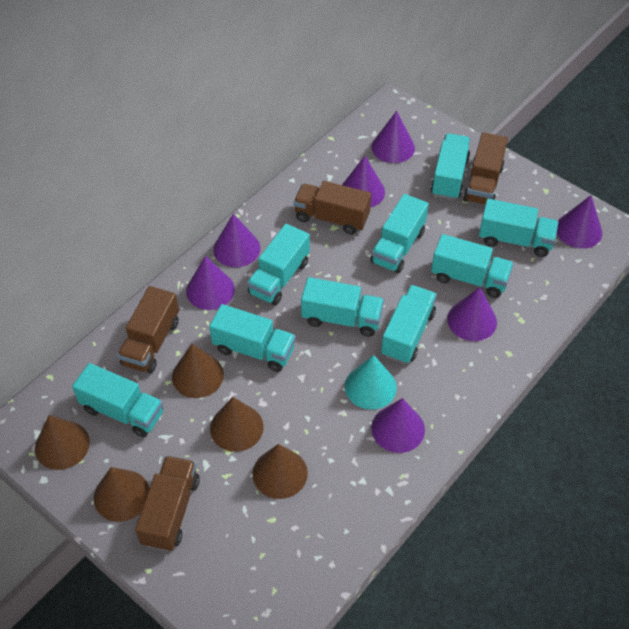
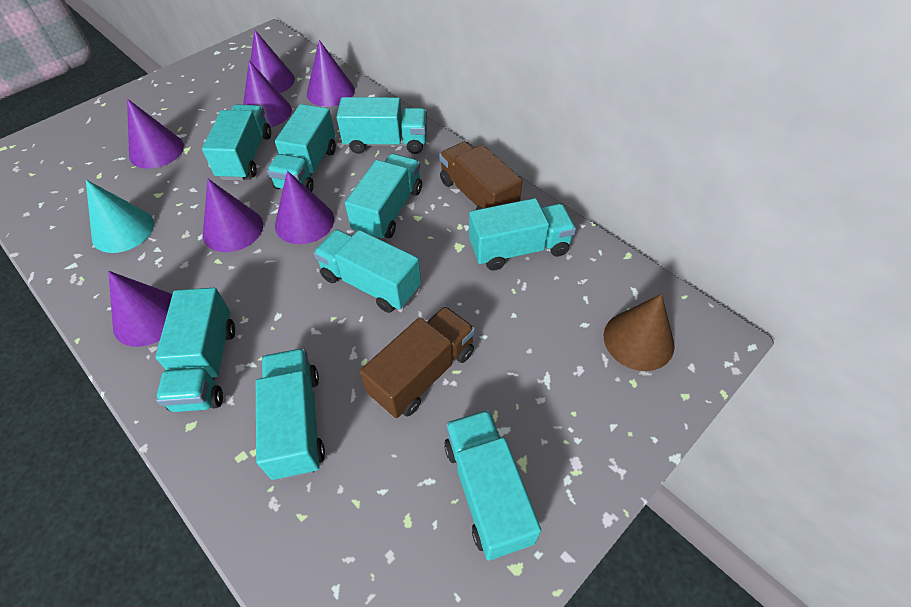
brown cone: 5 -> 1
brown truck: 4 -> 2

